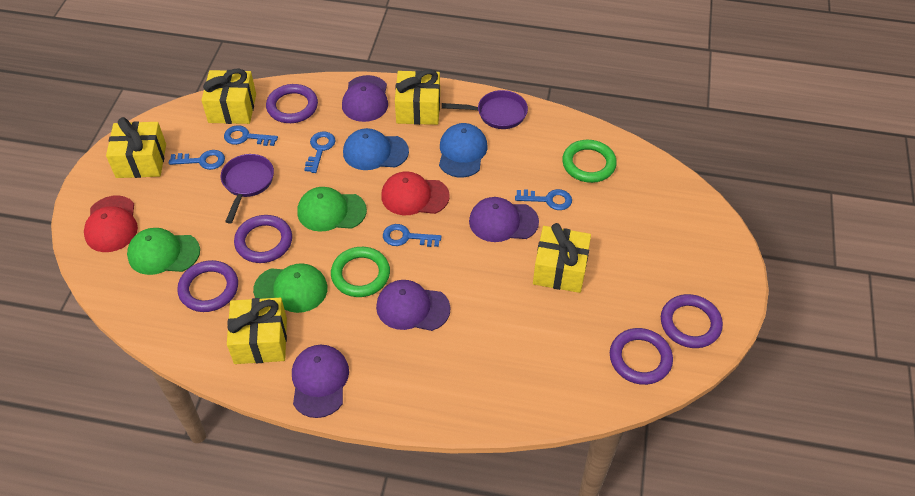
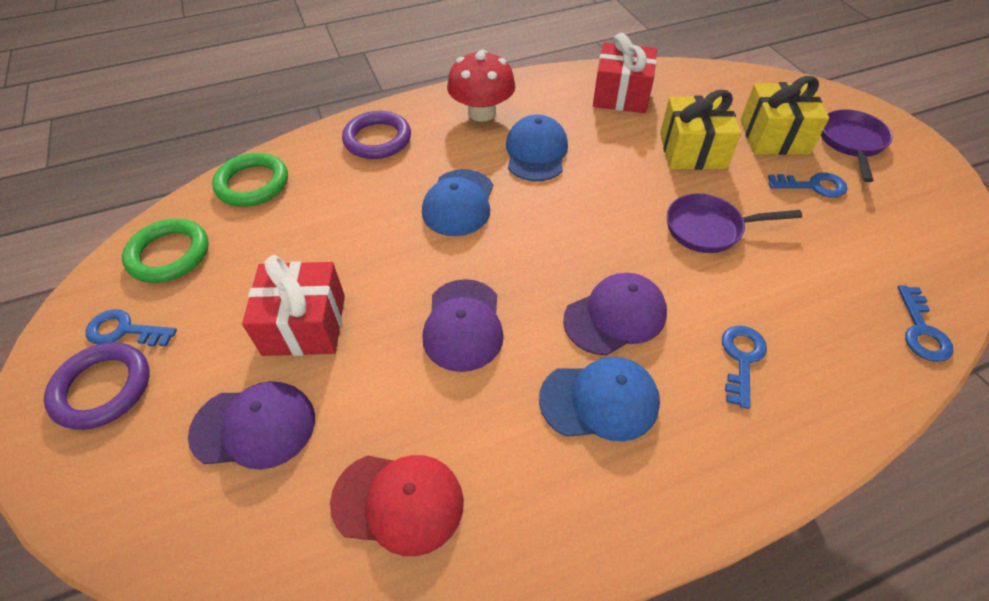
blue cap: 2 -> 3
blue key: 5 -> 4
green cap: 3 -> 0
purple cap: 4 -> 3
purple ring: 5 -> 2
red cap: 2 -> 1
red gift: 0 -> 2
red mushroom: 0 -> 1
yellow gift: 5 -> 2

